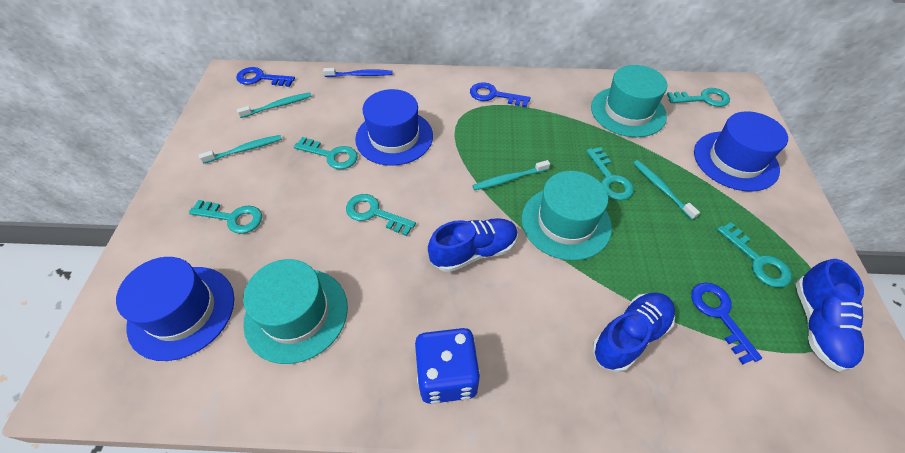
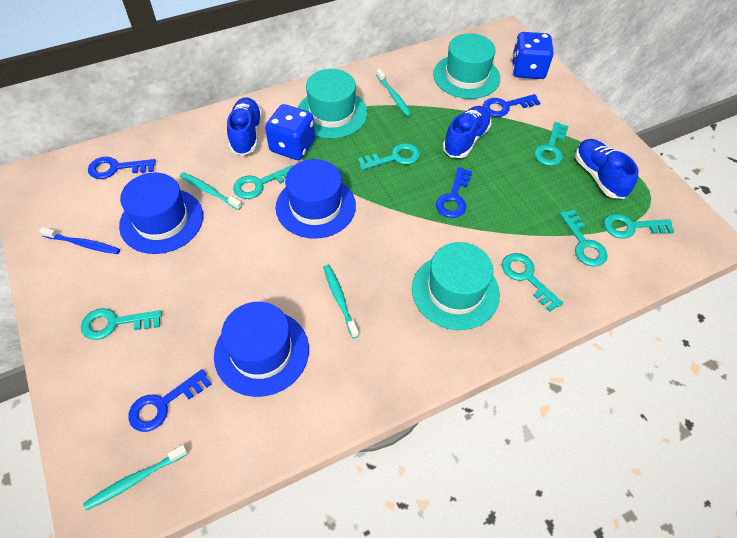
blue dice: 1 -> 2
blue key: 3 -> 4
turquoise key: 6 -> 7

